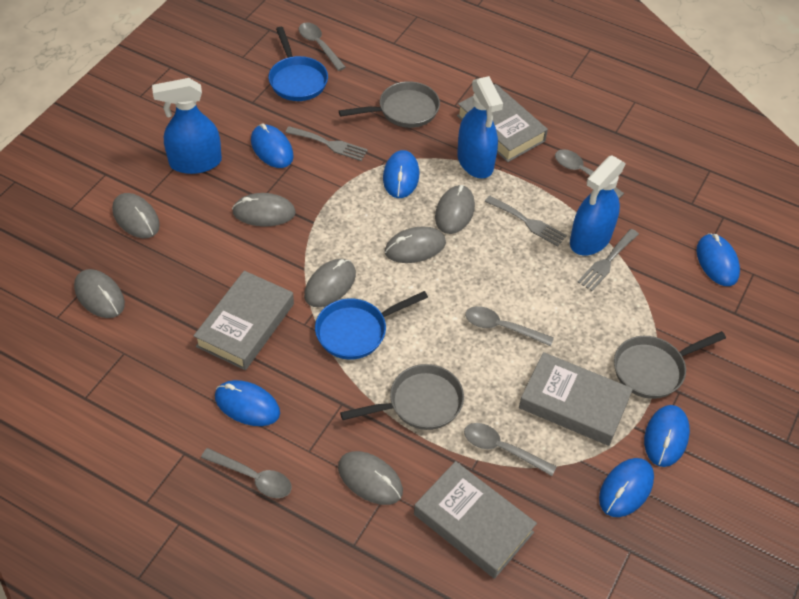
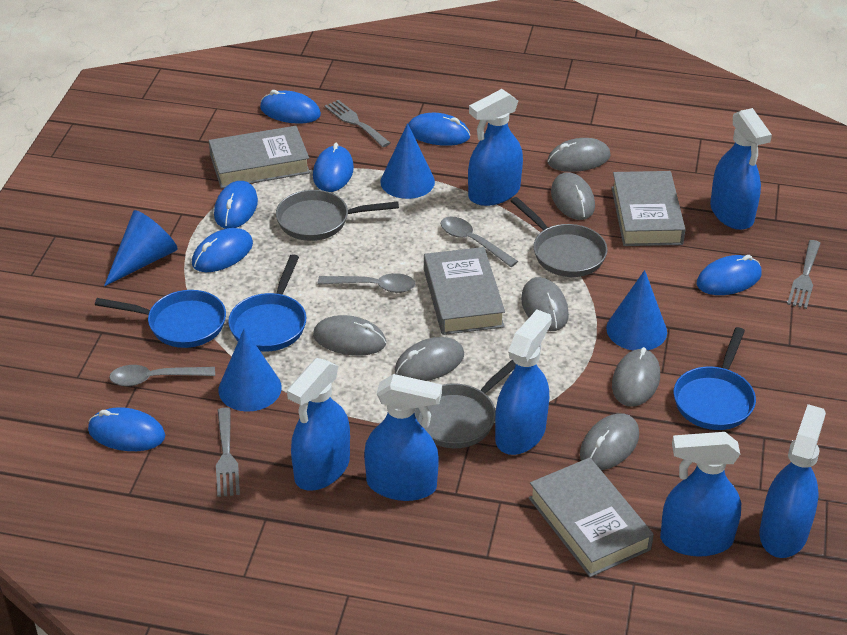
blue cone: 0 -> 4
blue mouse: 6 -> 7
blue pan: 2 -> 3
blue spray bottle: 3 -> 7
grey spoon: 5 -> 3

